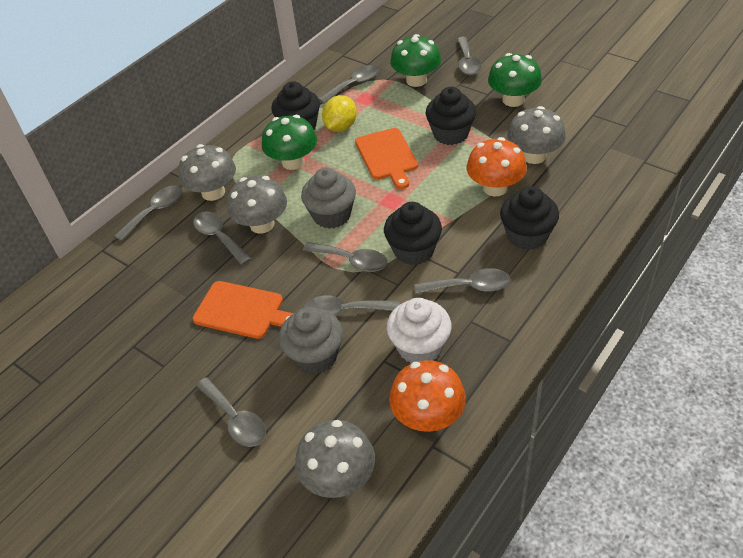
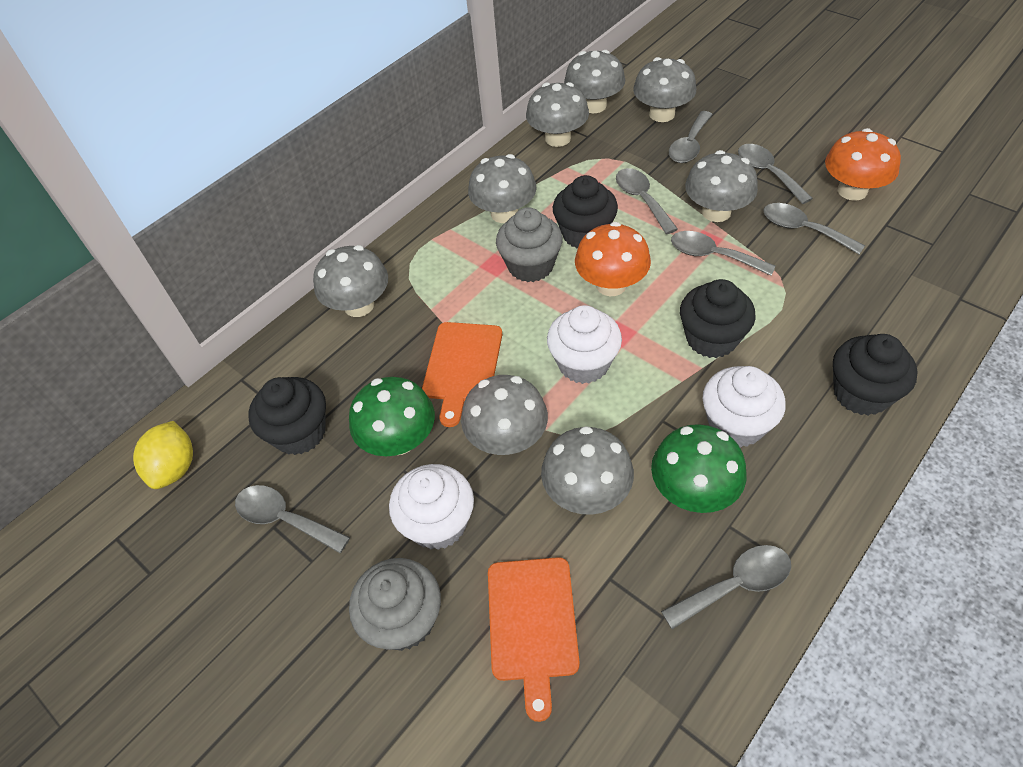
green mushroom: 3 -> 2
grey mushroom: 4 -> 8
grey spoon: 8 -> 7
white cupcake: 1 -> 3

